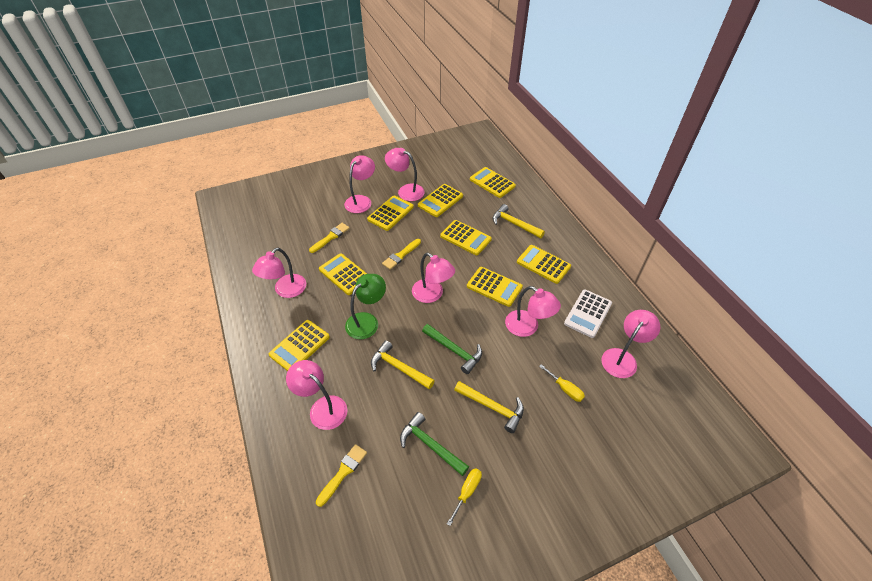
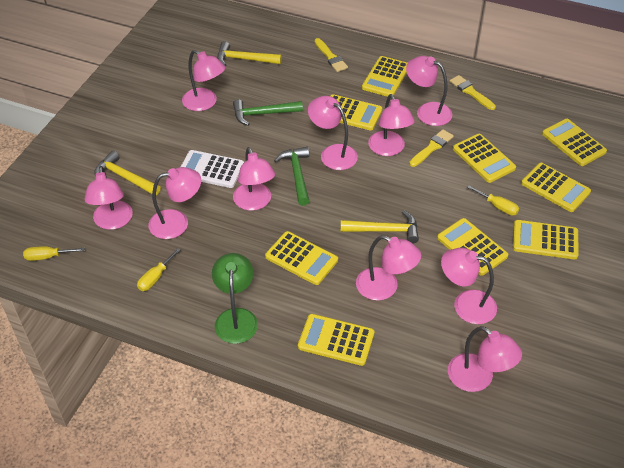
pink lamp: 7 -> 10
yellow calculator: 8 -> 9
yellow screwdriver: 2 -> 3

